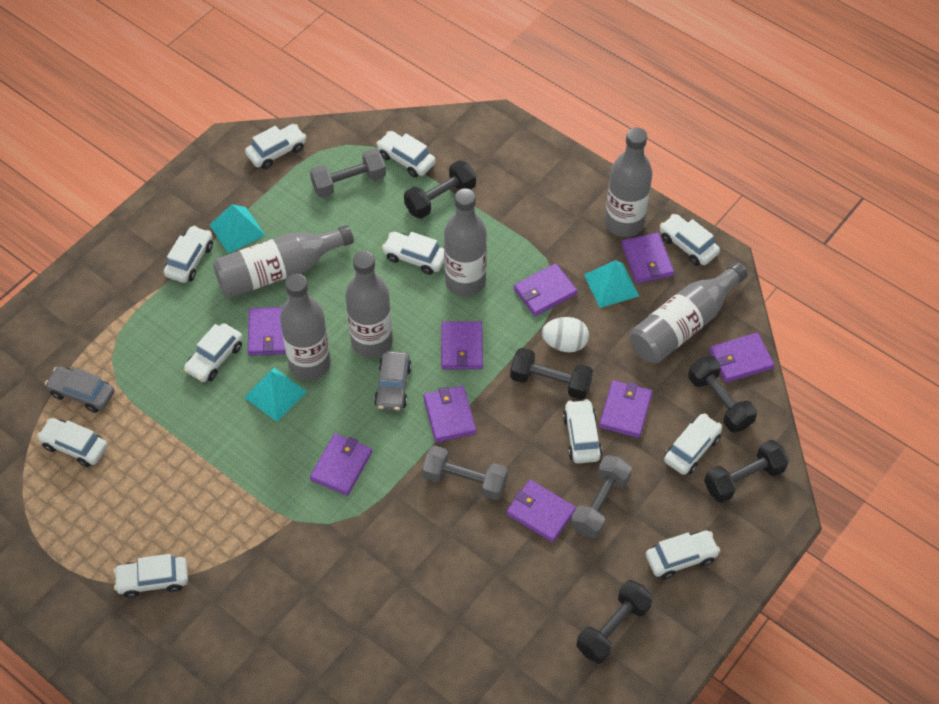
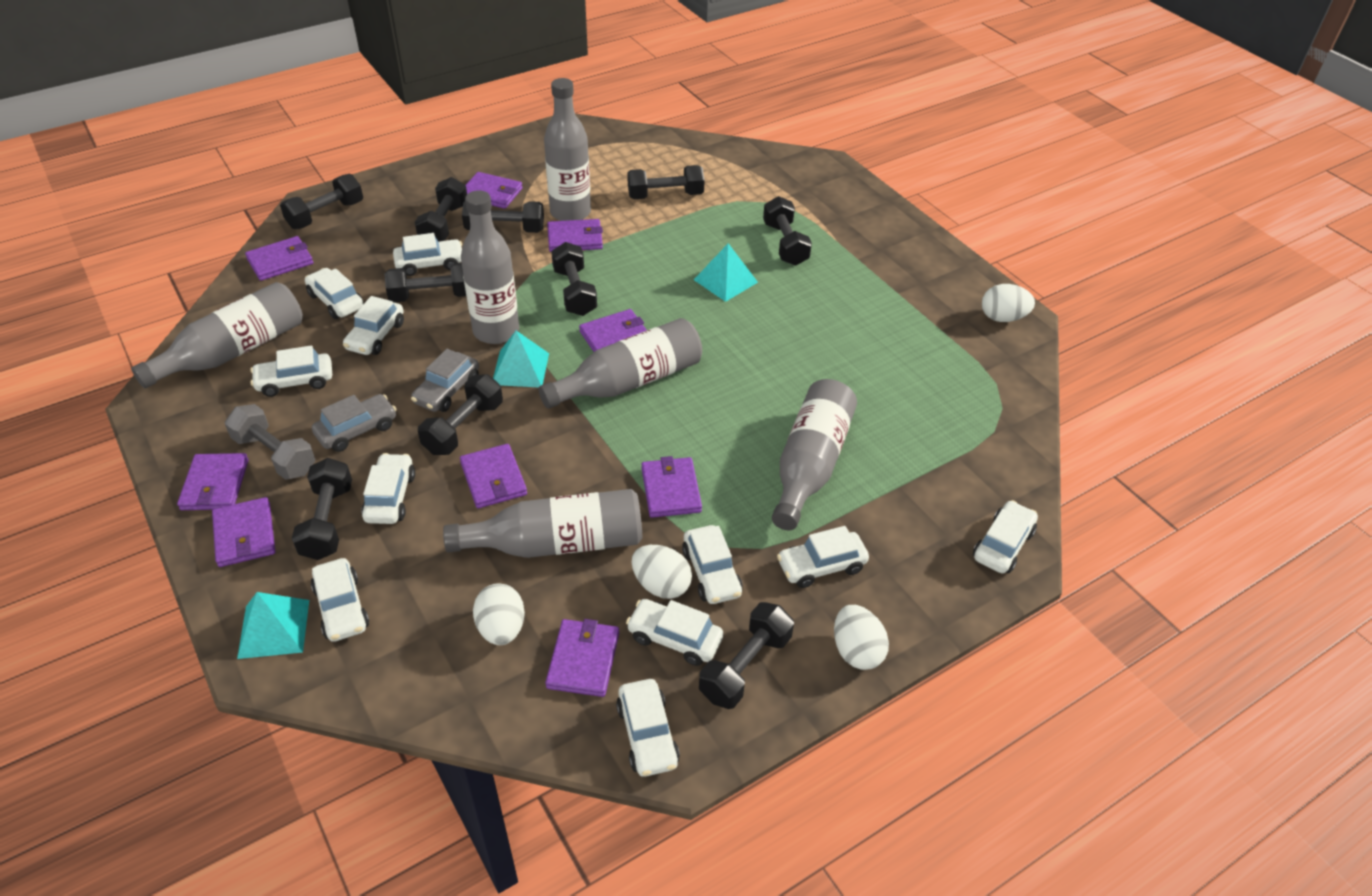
black dumbbell: 5 -> 10
grey dumbbell: 3 -> 1
white egg: 1 -> 4

